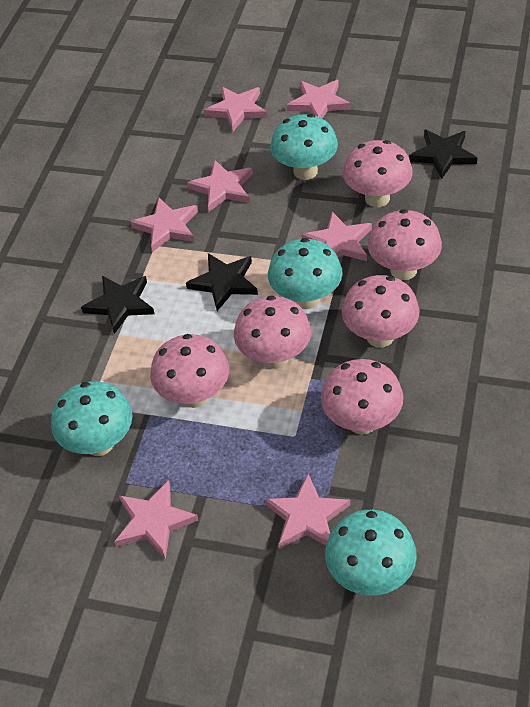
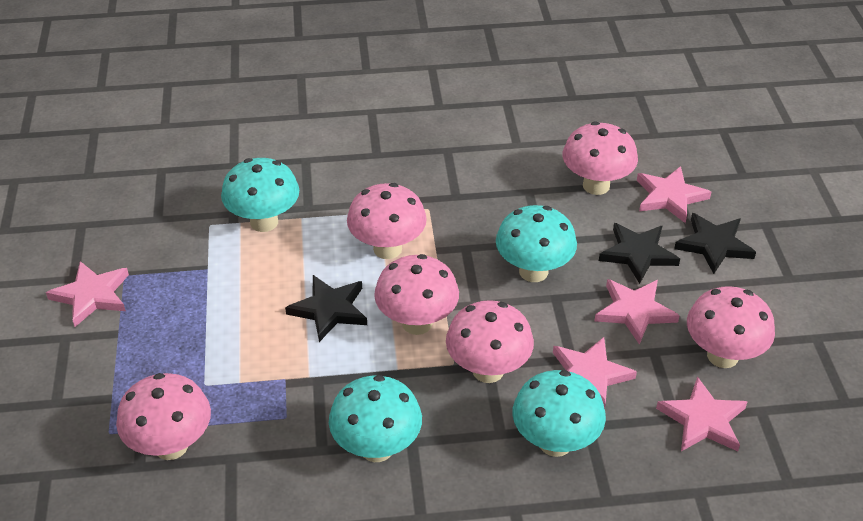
pink star: 7 -> 5

